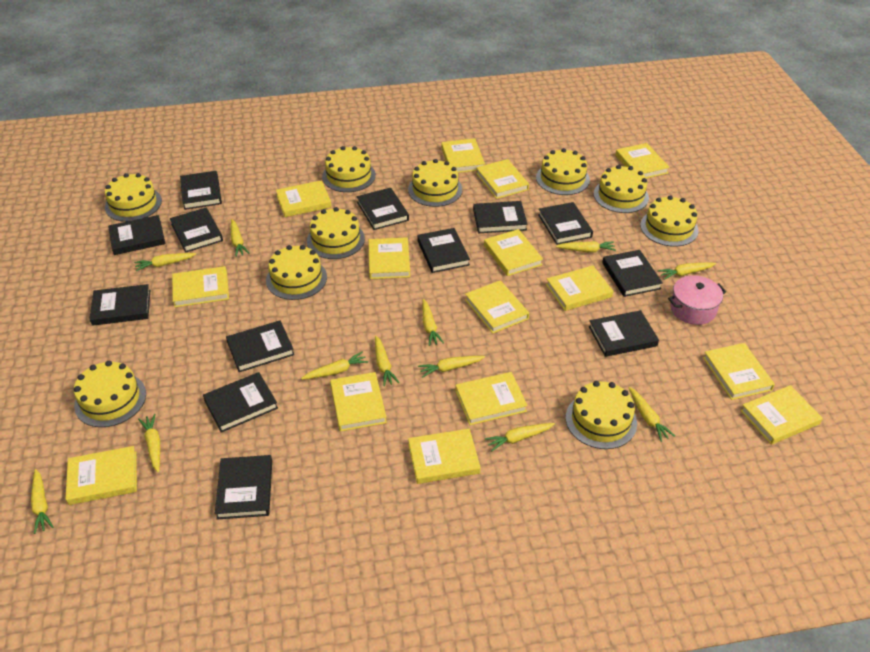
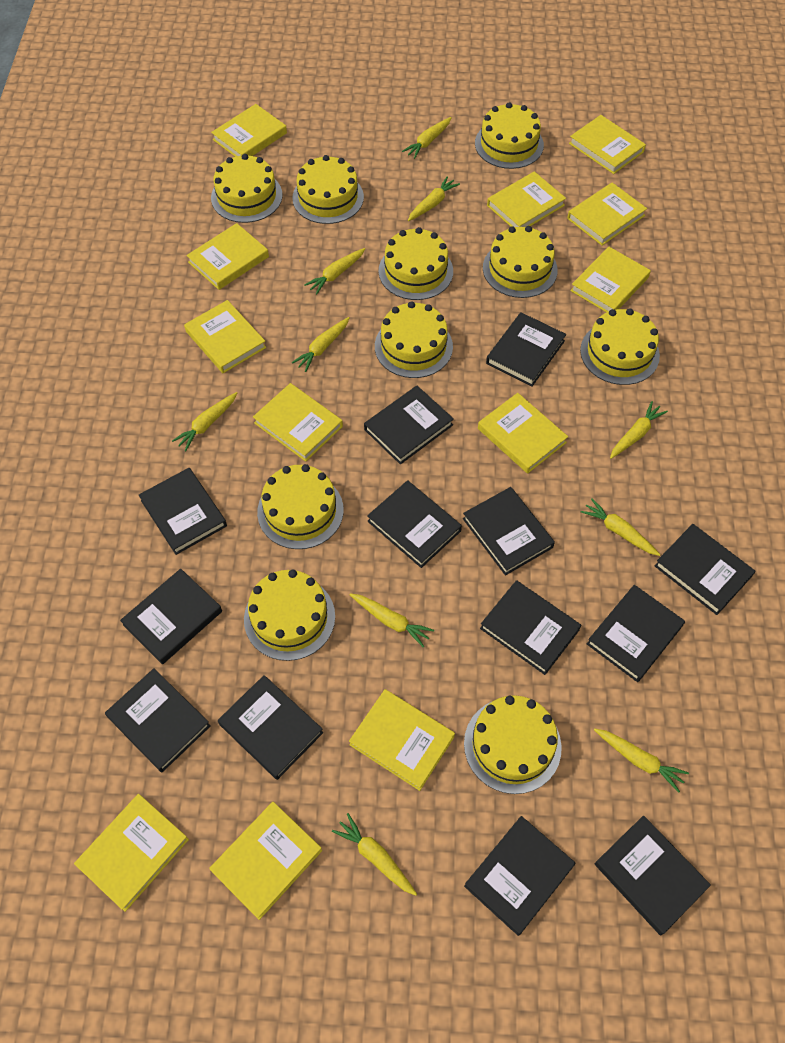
pink pot: 1 -> 0
yellow book: 15 -> 12
yellow carrot: 12 -> 10

